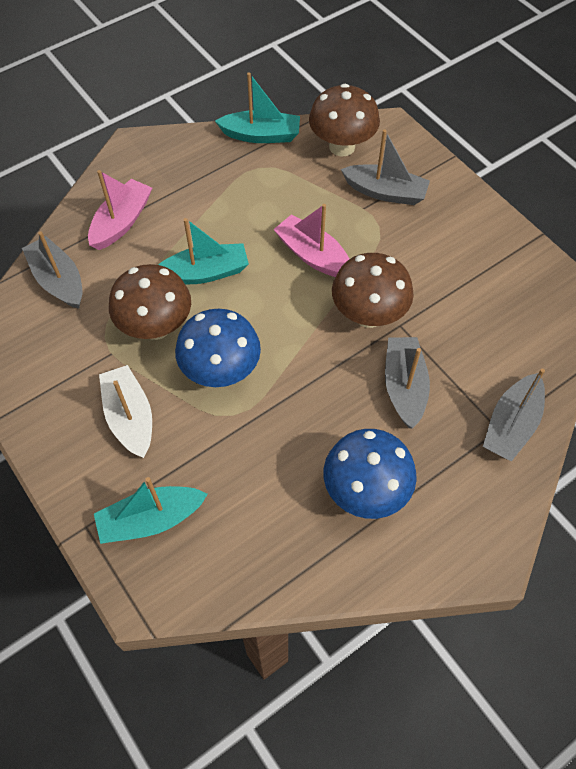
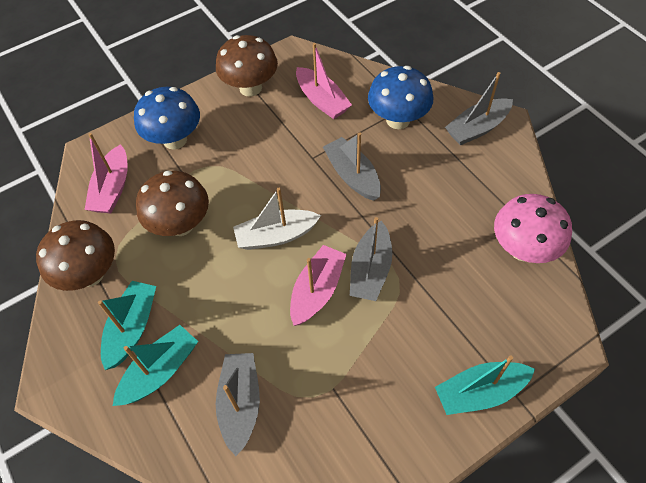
pink boat: 2 -> 3
pink mushroom: 0 -> 1

